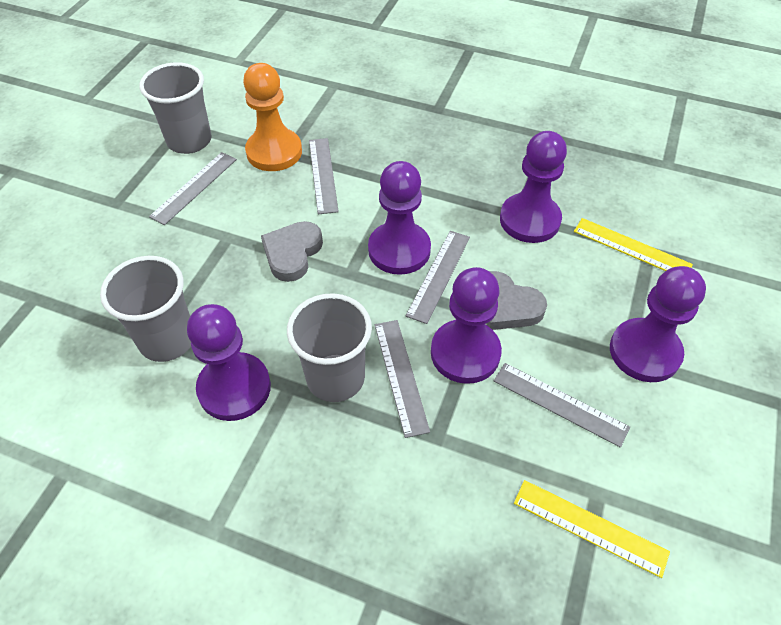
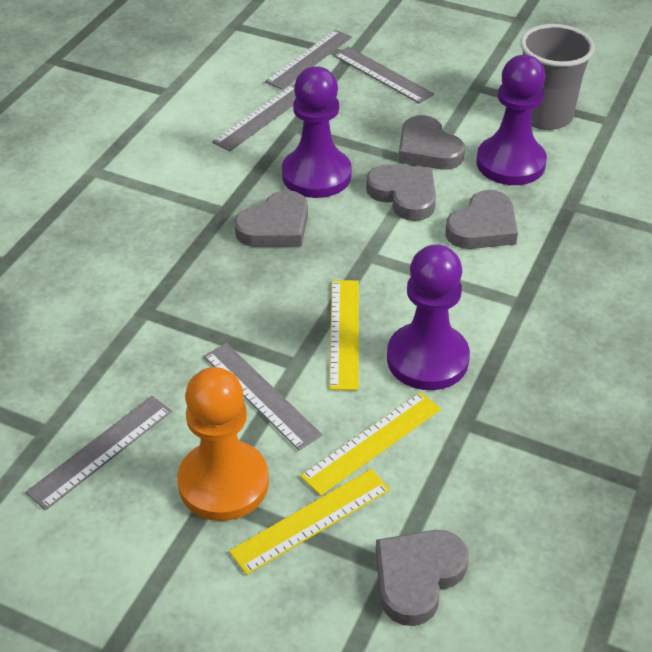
grey cup: 3 -> 1
grey heart: 2 -> 5
purple pawn: 5 -> 3
yellow ruler: 2 -> 3

